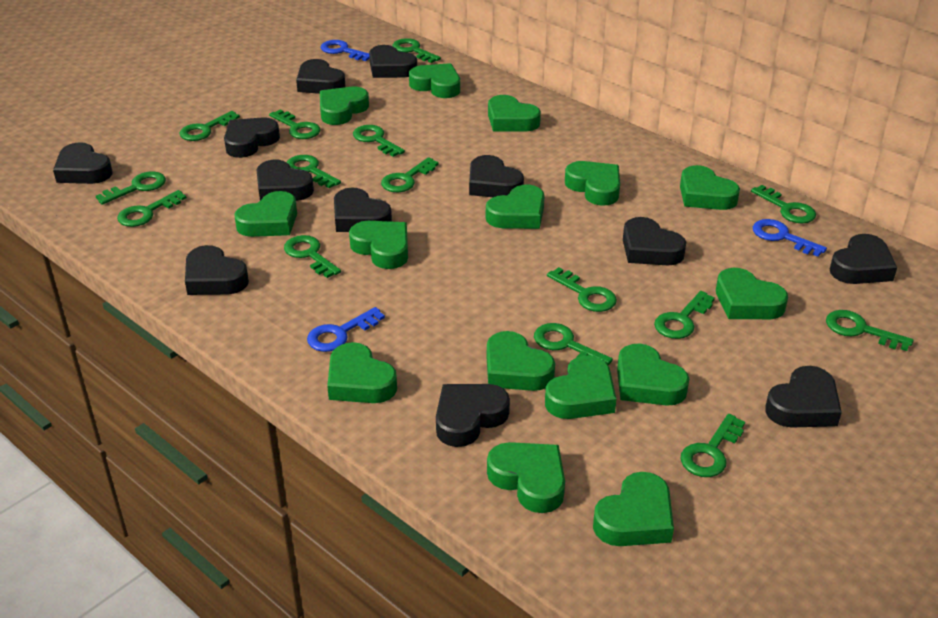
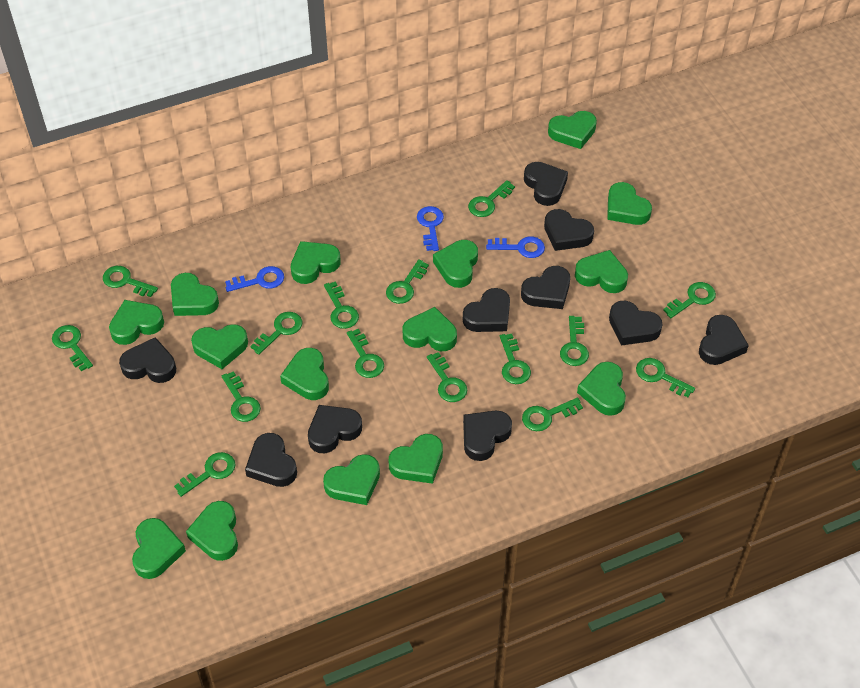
black heart: 12 -> 10

